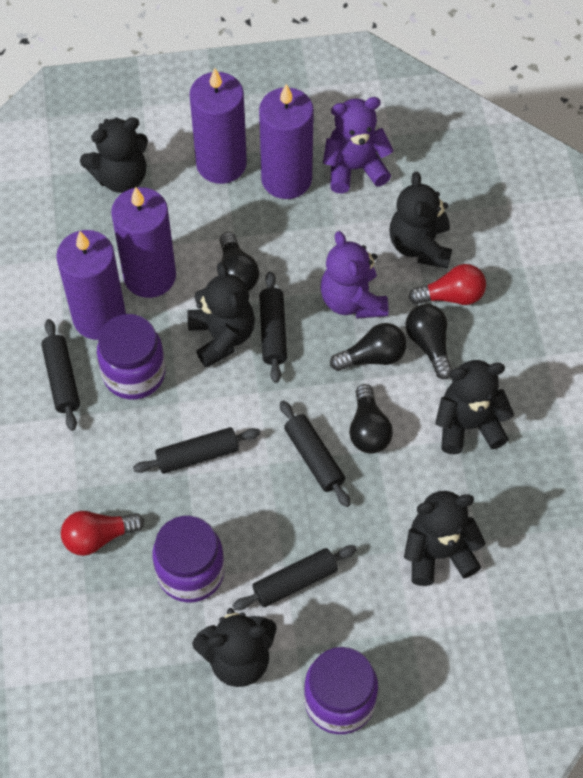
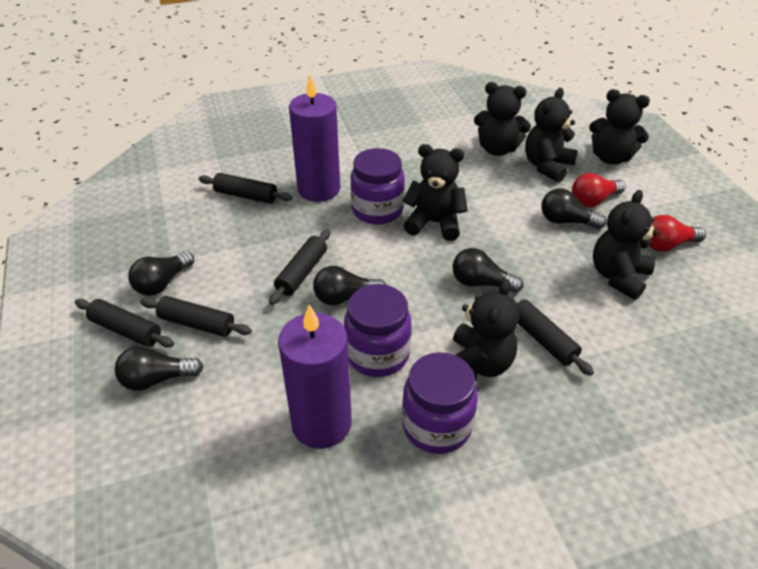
black light bulb: 4 -> 5
purple candle: 4 -> 2
purple teddy bear: 2 -> 0

